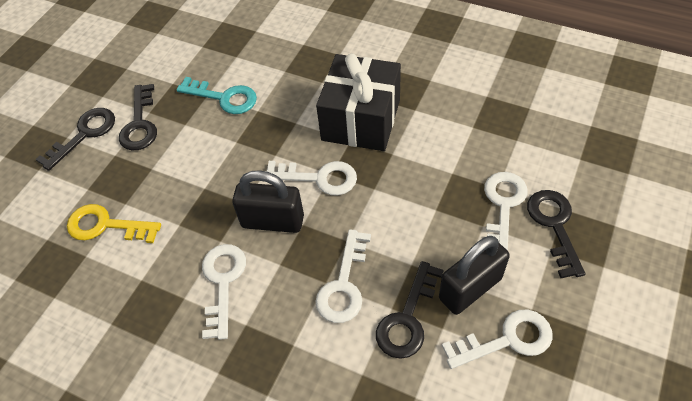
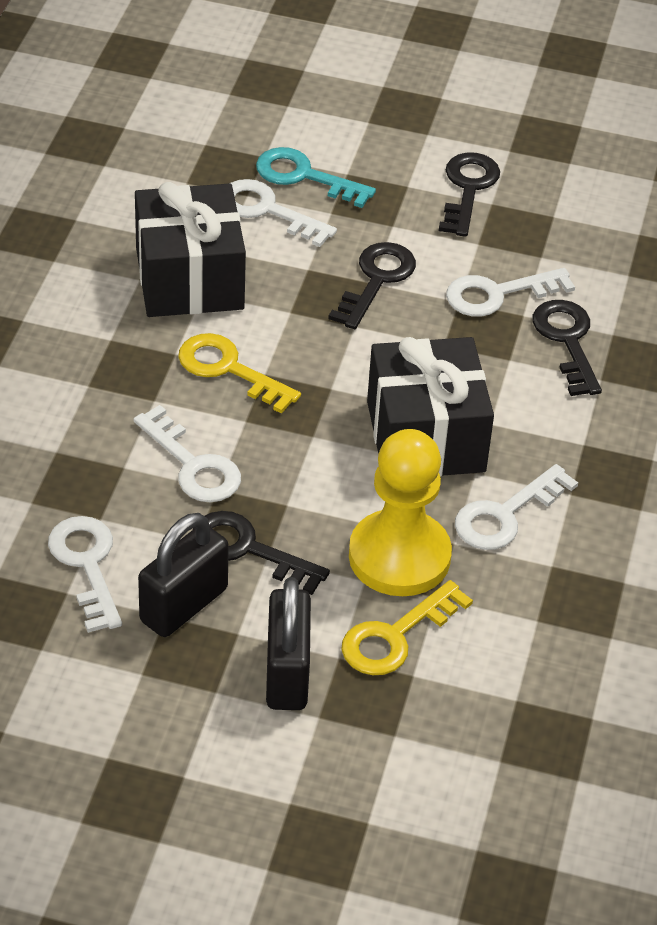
black gift: 1 -> 2
yellow key: 1 -> 2
yellow pawn: 0 -> 1

